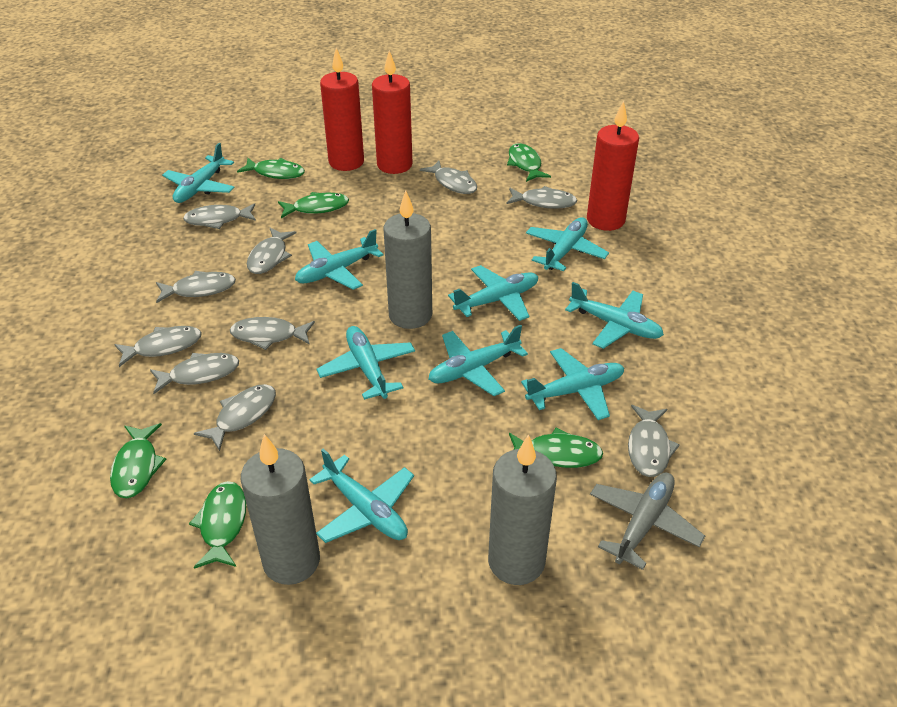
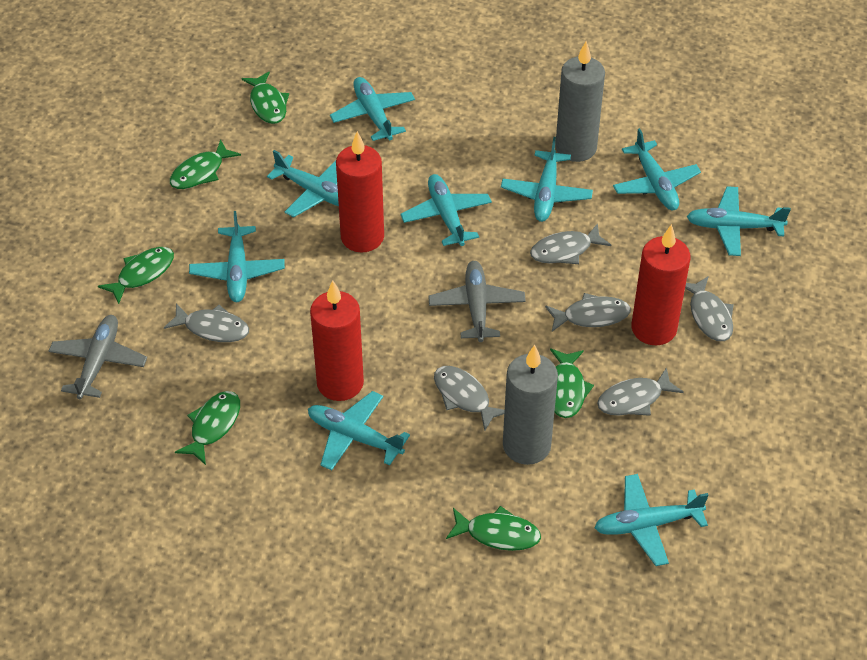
grey candle: 3 -> 2
grey fish: 10 -> 6
grey plane: 1 -> 2

